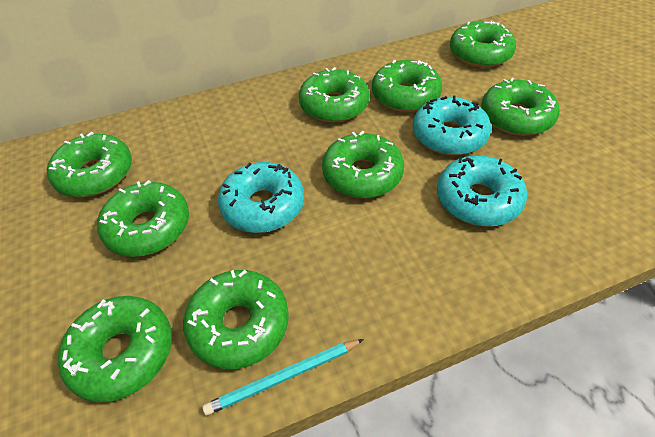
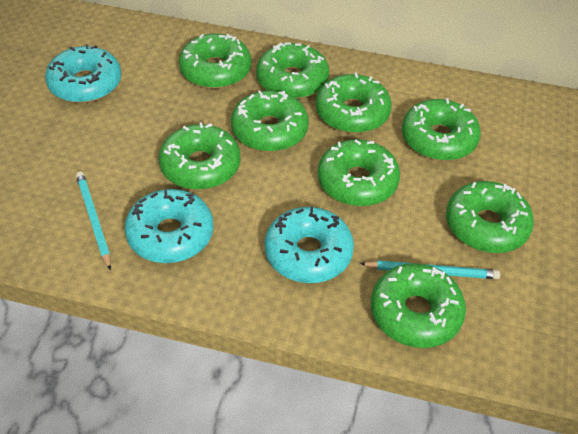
turquoise pencil: 1 -> 2

